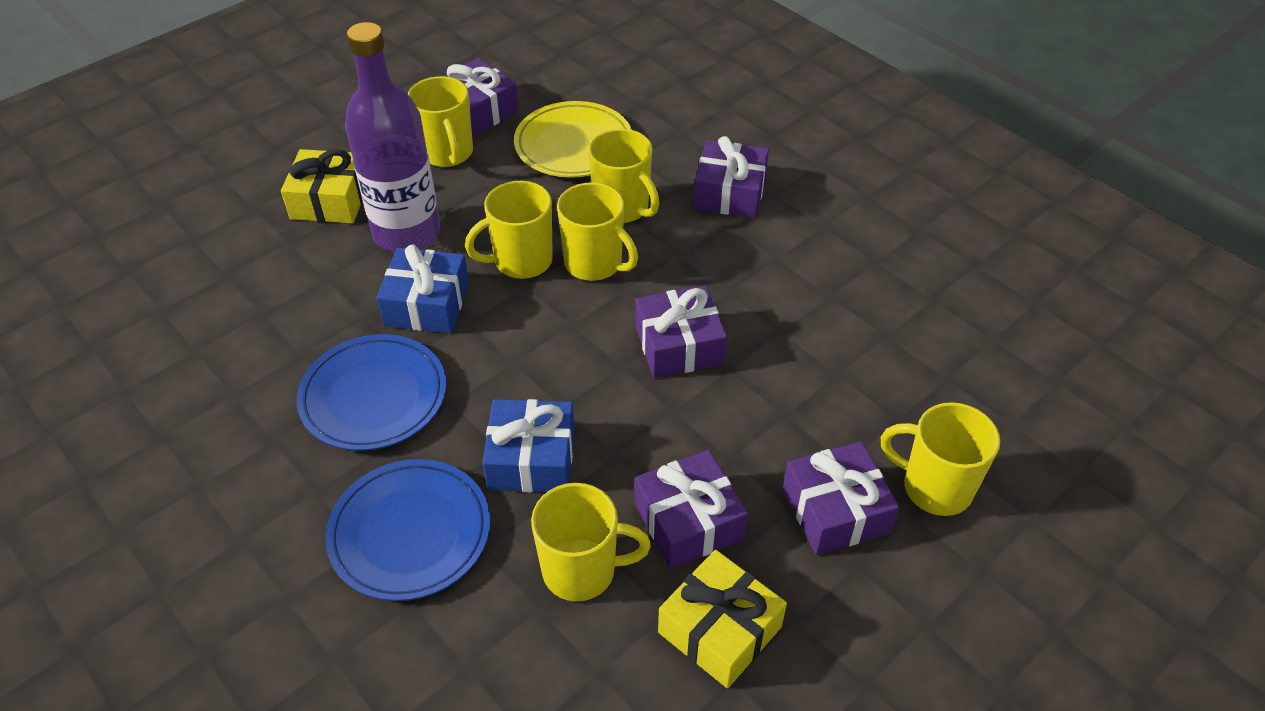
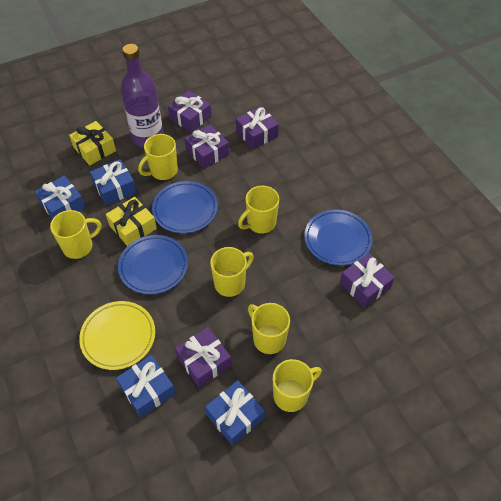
blue gift: 2 -> 4
blue plate: 2 -> 3

